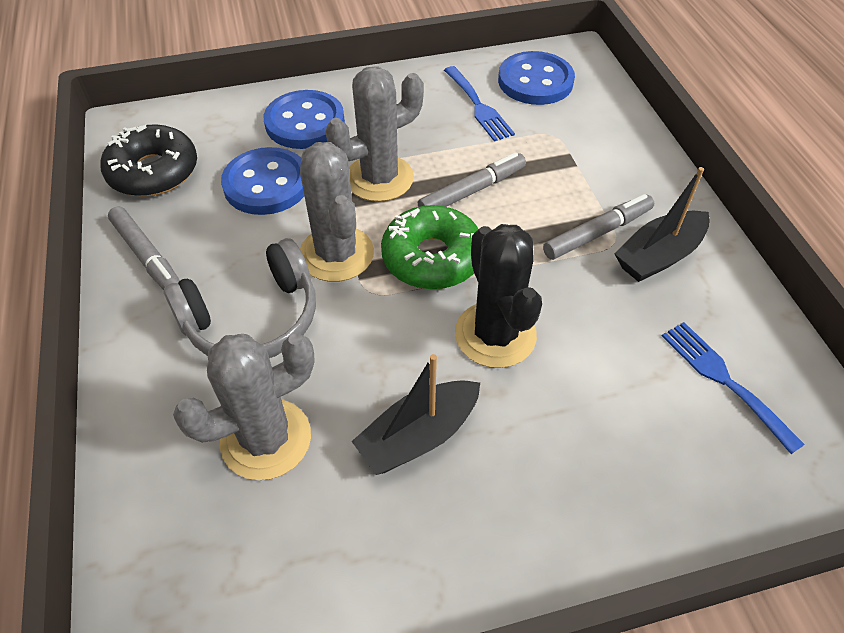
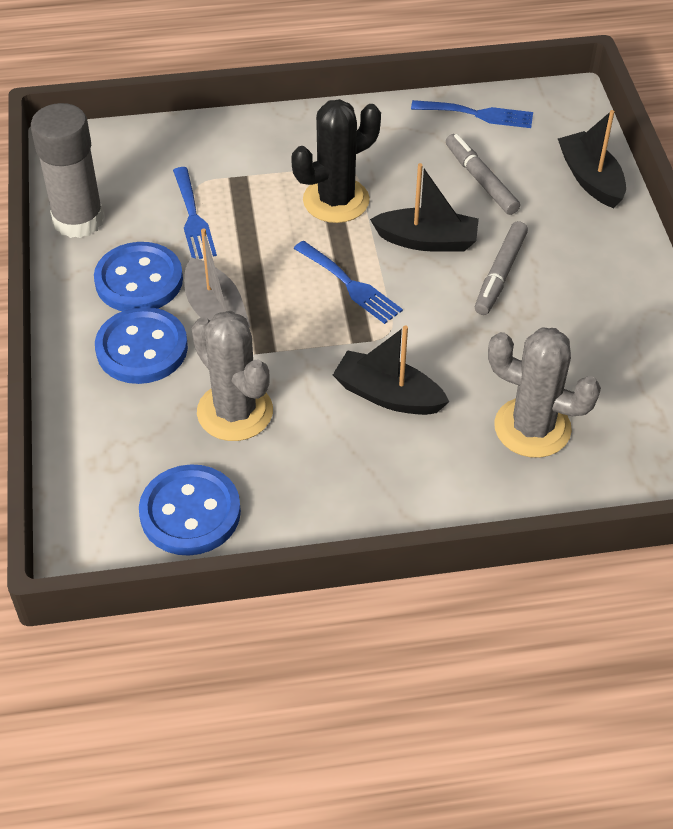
black boat: 2 -> 3
black donut: 1 -> 0
blue fork: 2 -> 3
green donut: 1 -> 0
grey boat: 0 -> 1
grey cactus: 3 -> 2
grey glue stick: 0 -> 1
grey headphones: 1 -> 0
grey marker: 3 -> 2

